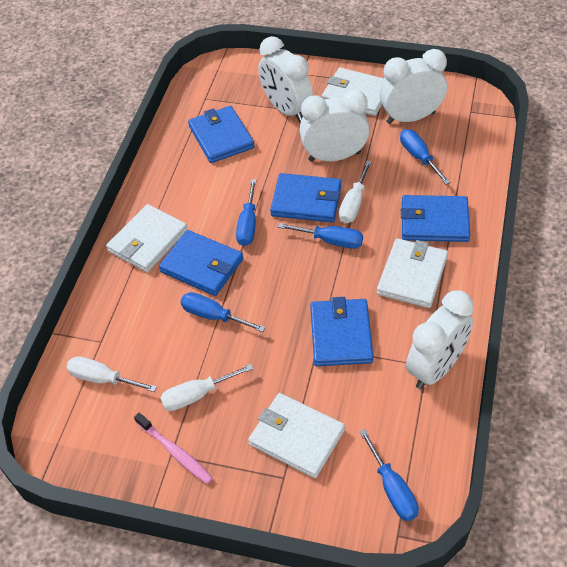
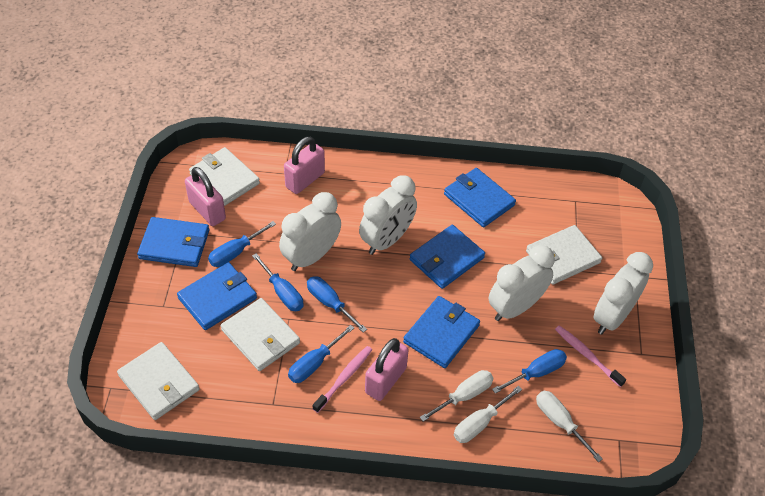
pink padlock: 0 -> 3
pink toothbrush: 1 -> 2

